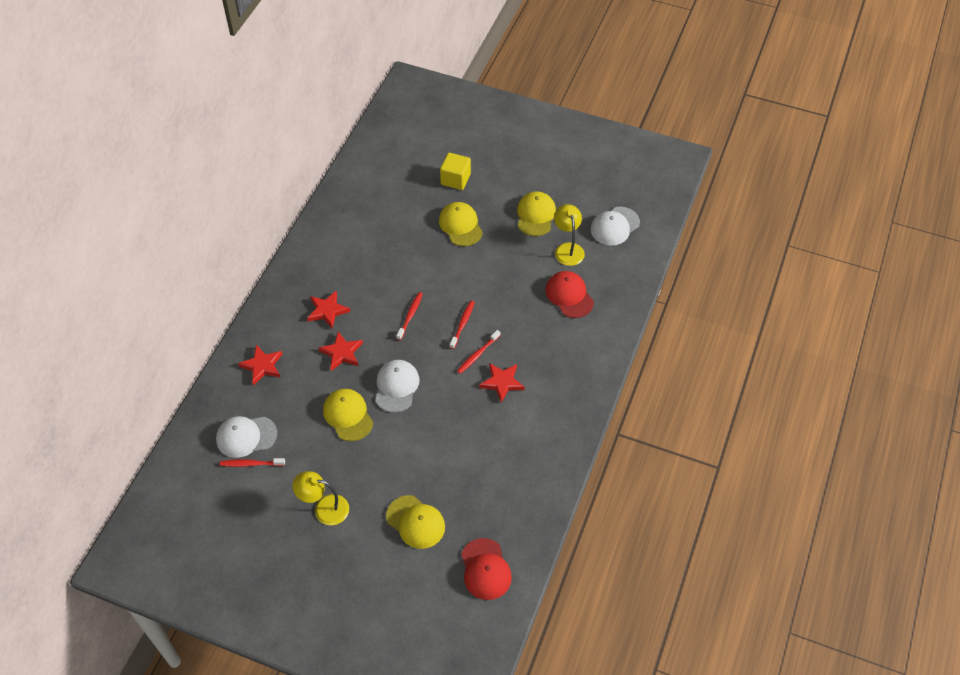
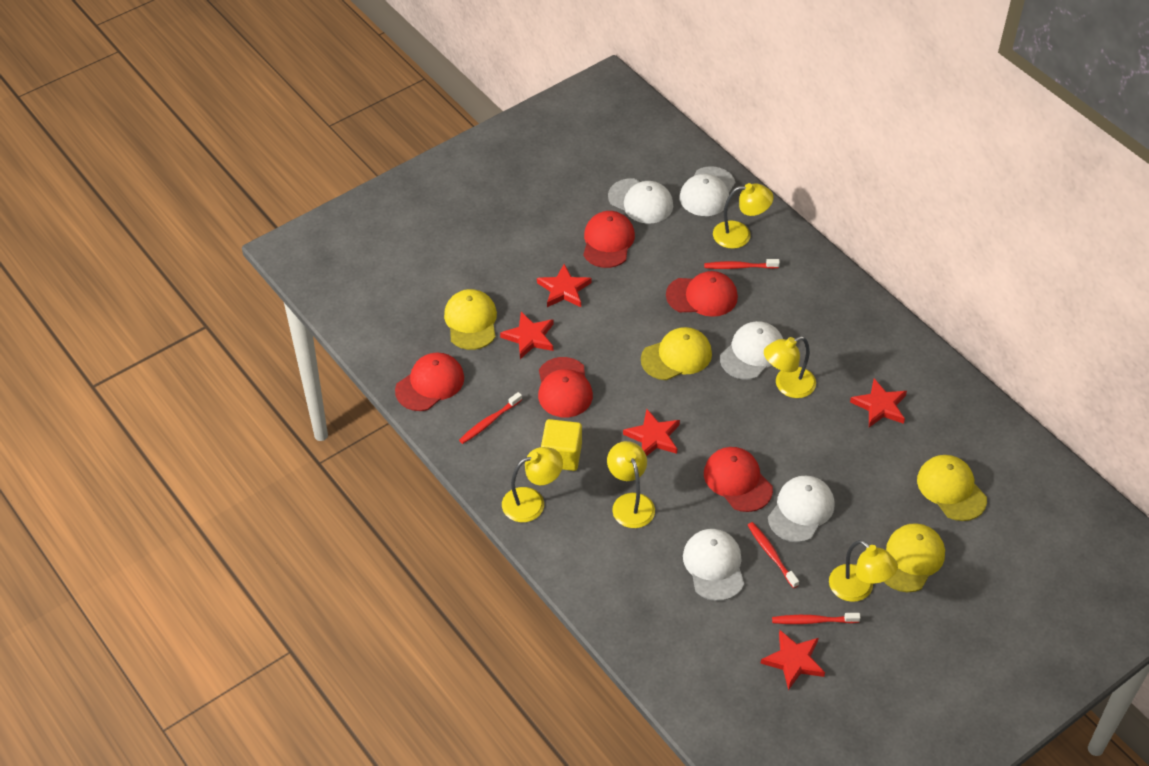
red cap: 2 -> 5
red star: 4 -> 5
white cap: 3 -> 5
yellow lamp: 2 -> 5

